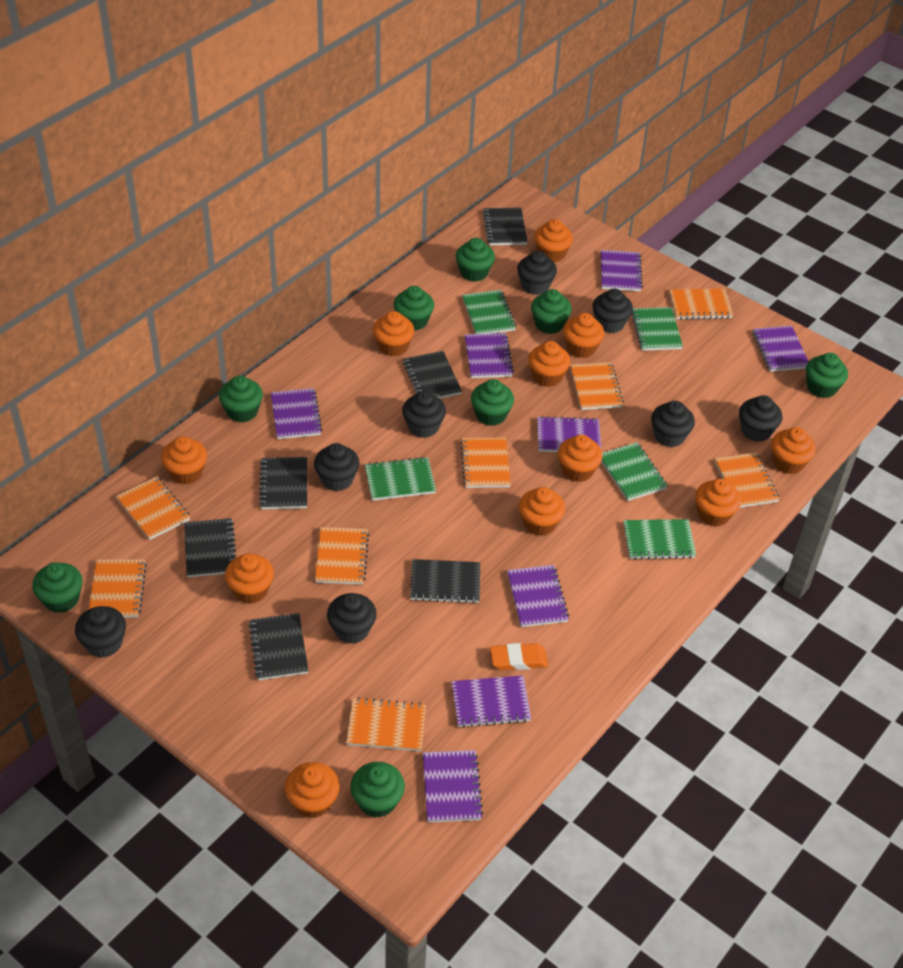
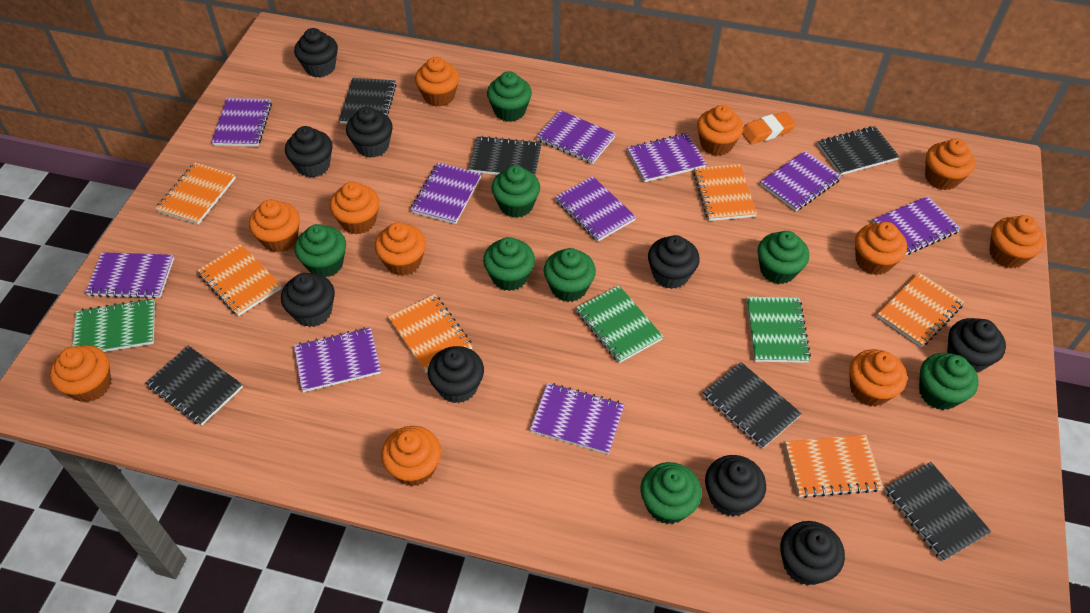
black cupcake: 8 -> 9
green notebook: 5 -> 3
orange notebook: 8 -> 6
purple notebook: 8 -> 10

